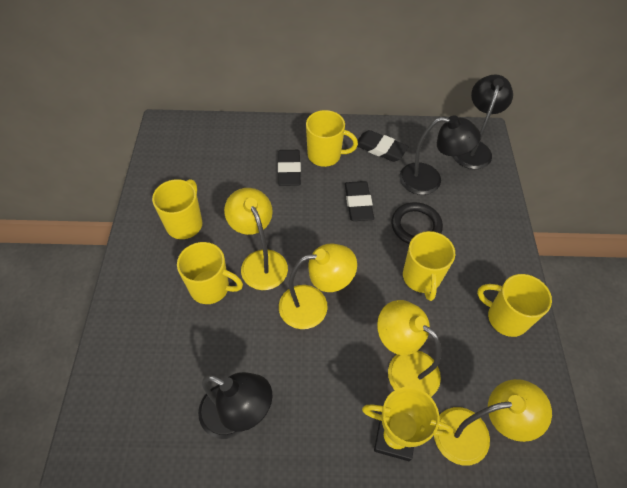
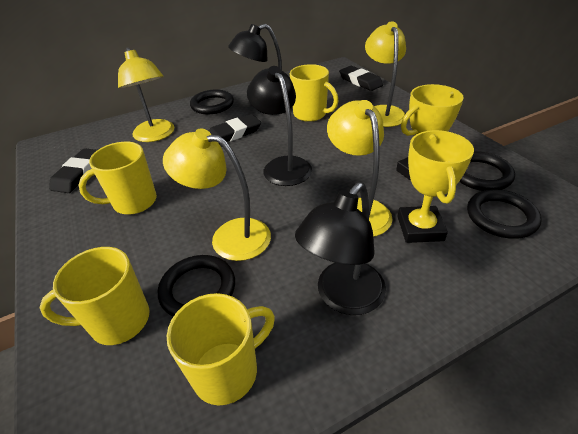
black ring: 1 -> 4
yellow mug: 5 -> 4
yellow trophy: 1 -> 2

